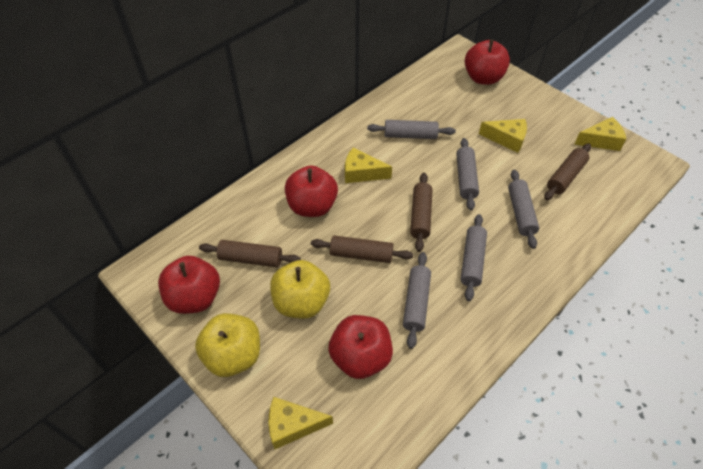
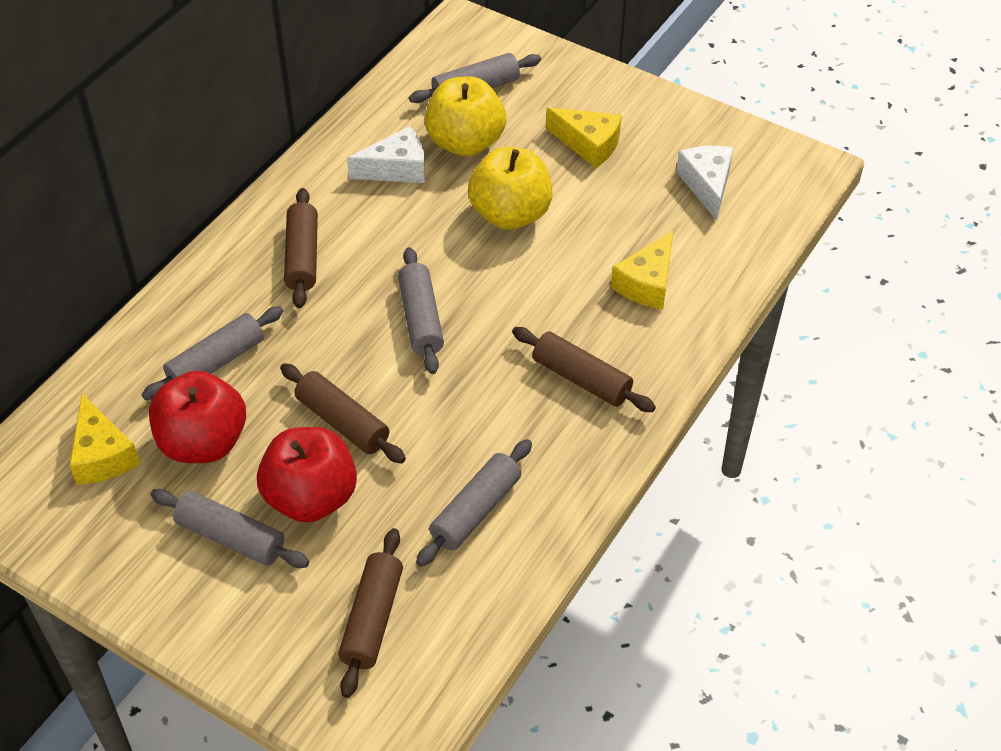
red apple: 4 -> 2
white cheese: 0 -> 2
yellow cheese: 4 -> 3

